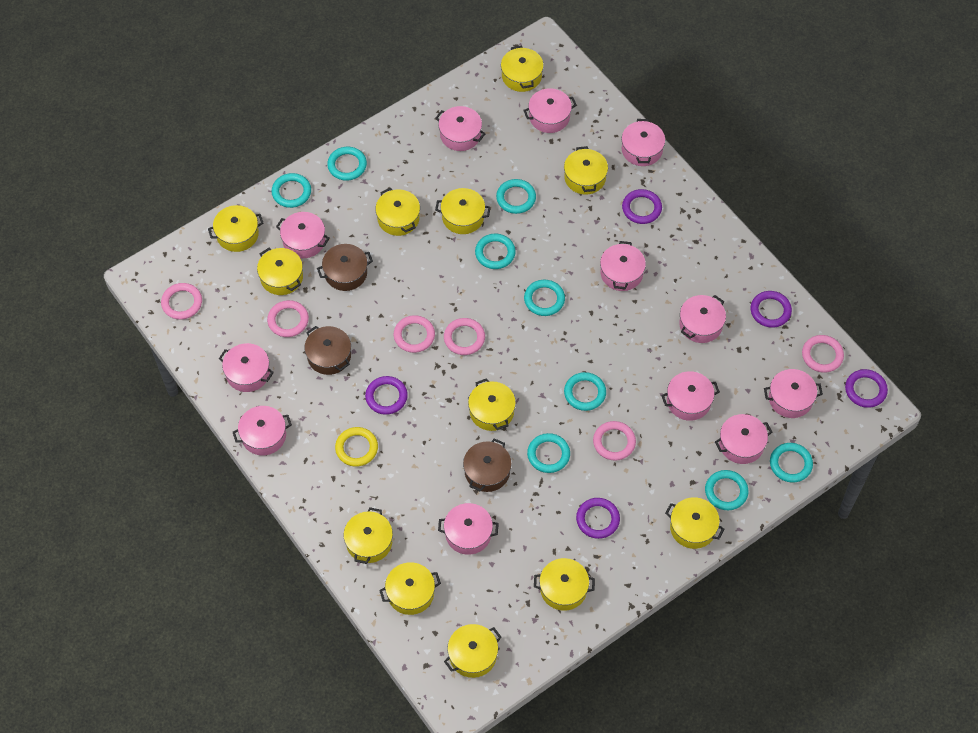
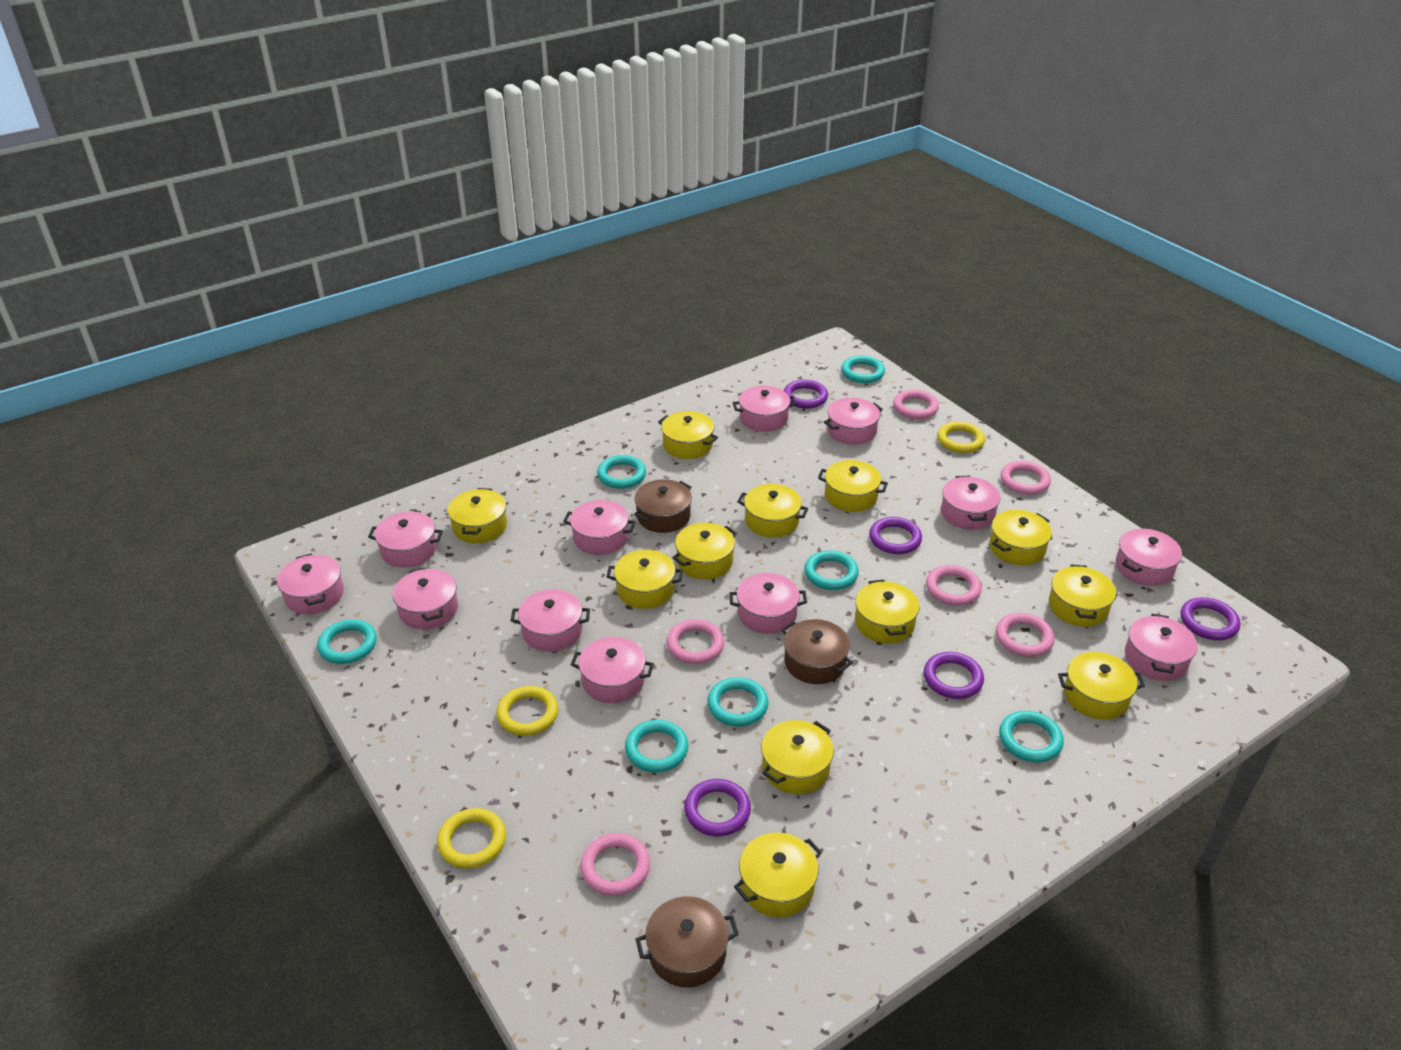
turquoise ring: 9 -> 7
yellow ring: 1 -> 3

